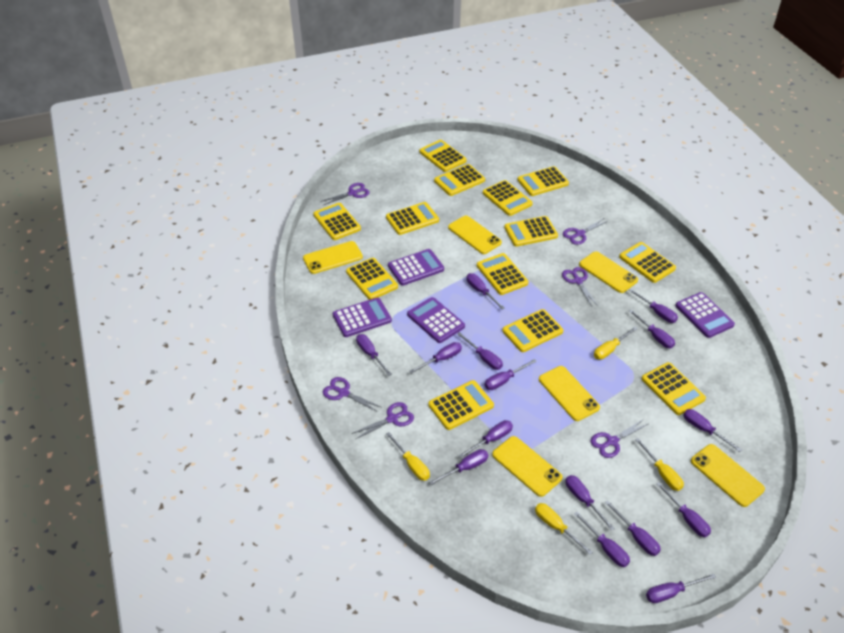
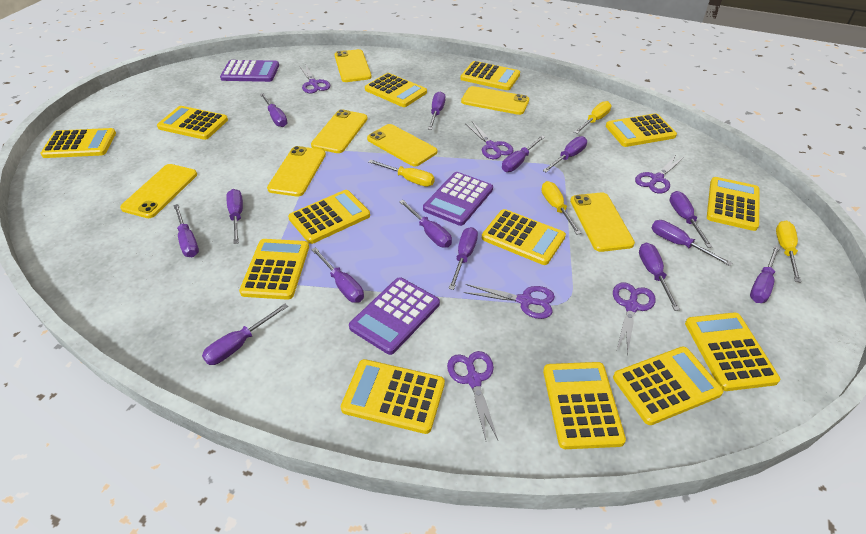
purple calculator: 4 -> 3
purple screwdriver: 15 -> 14
yellow phone: 6 -> 7

